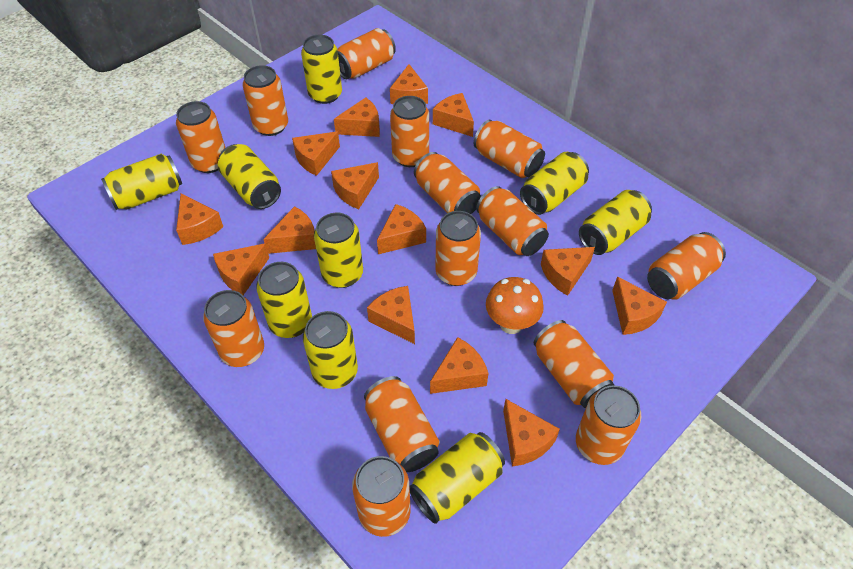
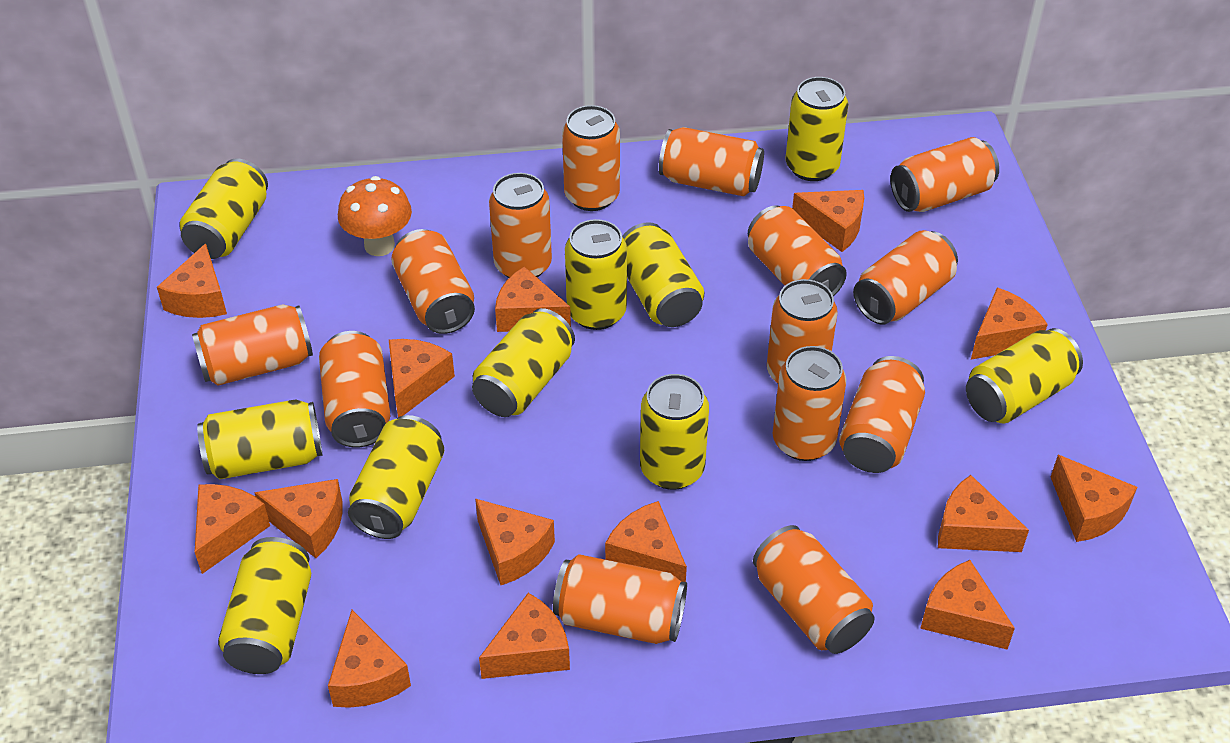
yellow can: 9 -> 10

